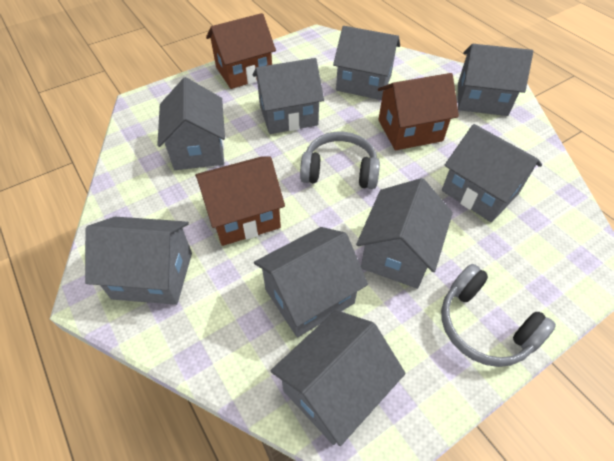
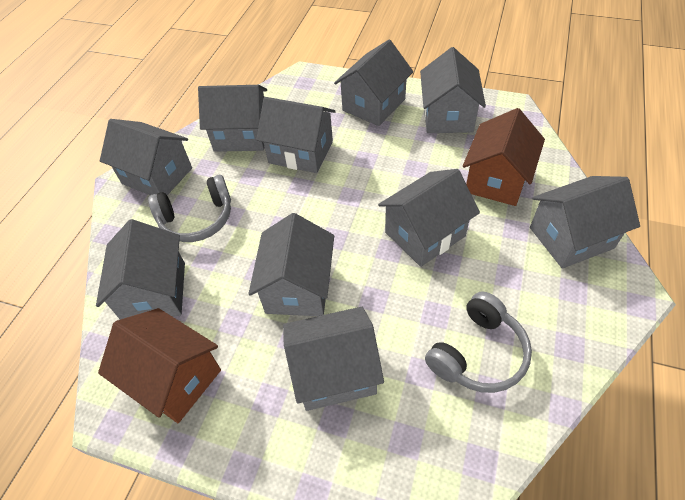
brown house: 3 -> 2
grey house: 9 -> 10

